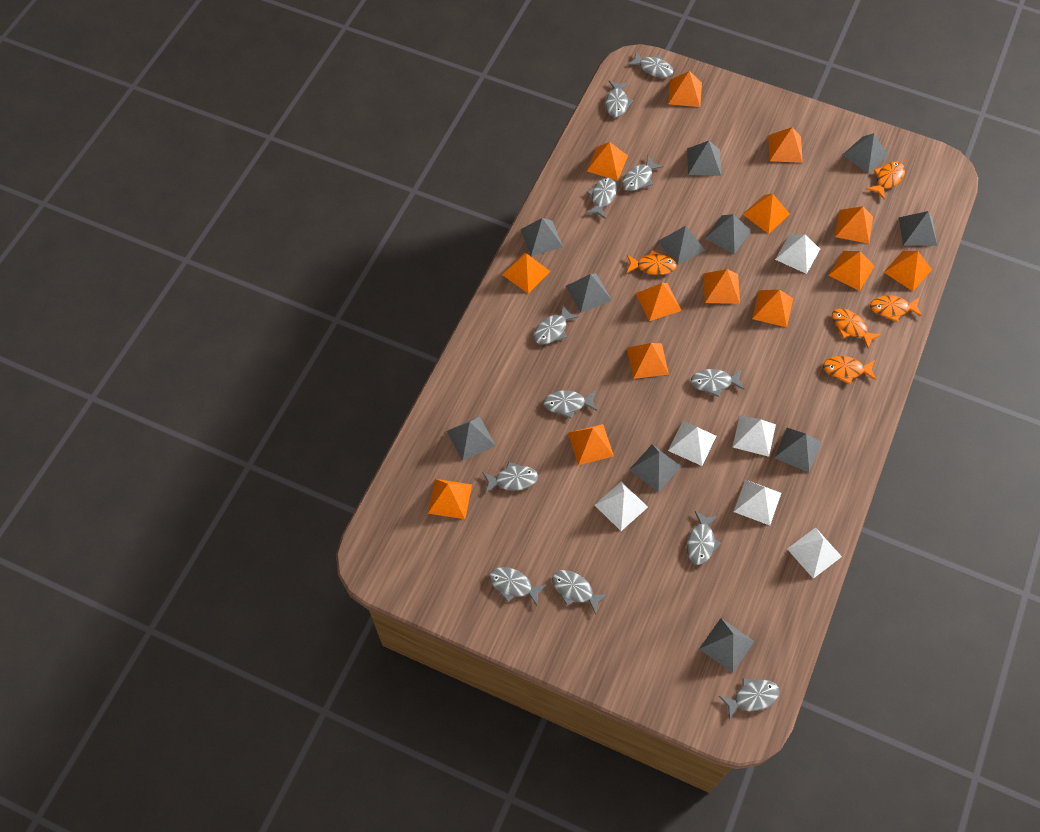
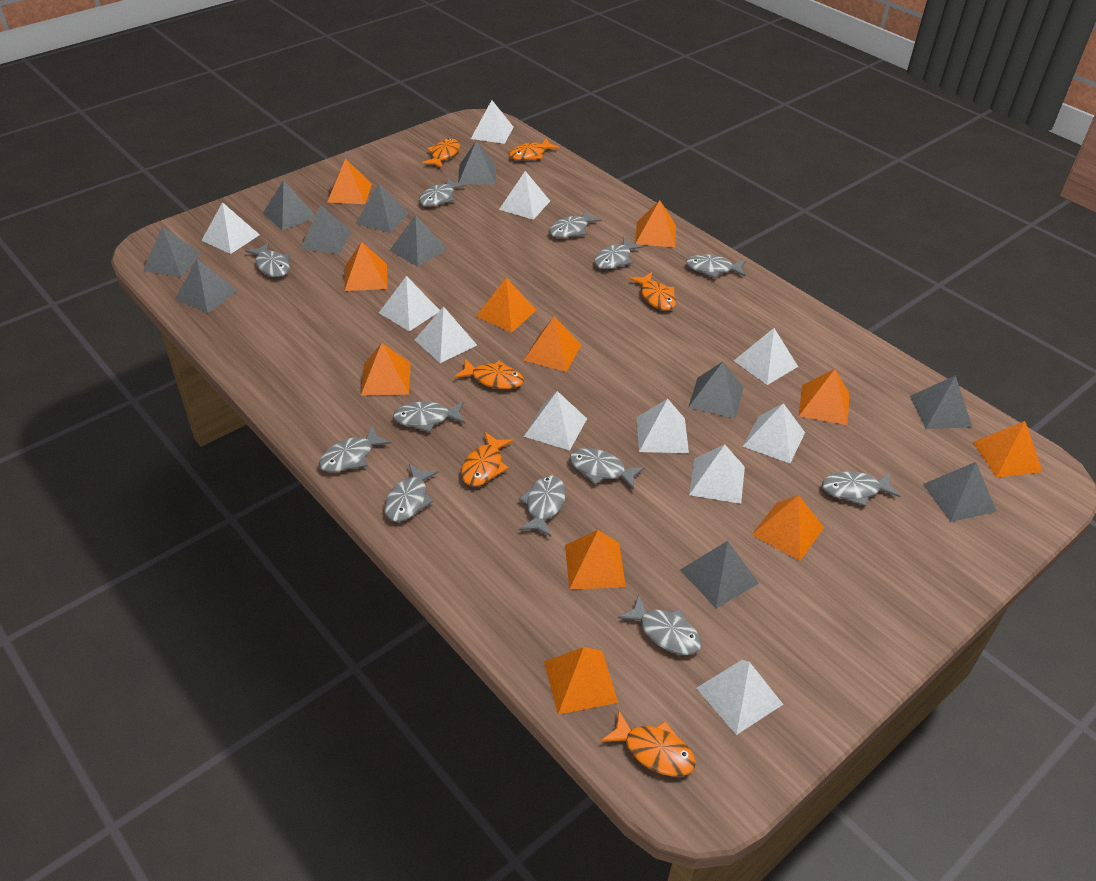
orange fish: 5 -> 6
orange pyramid: 14 -> 11
white pyramid: 6 -> 11

